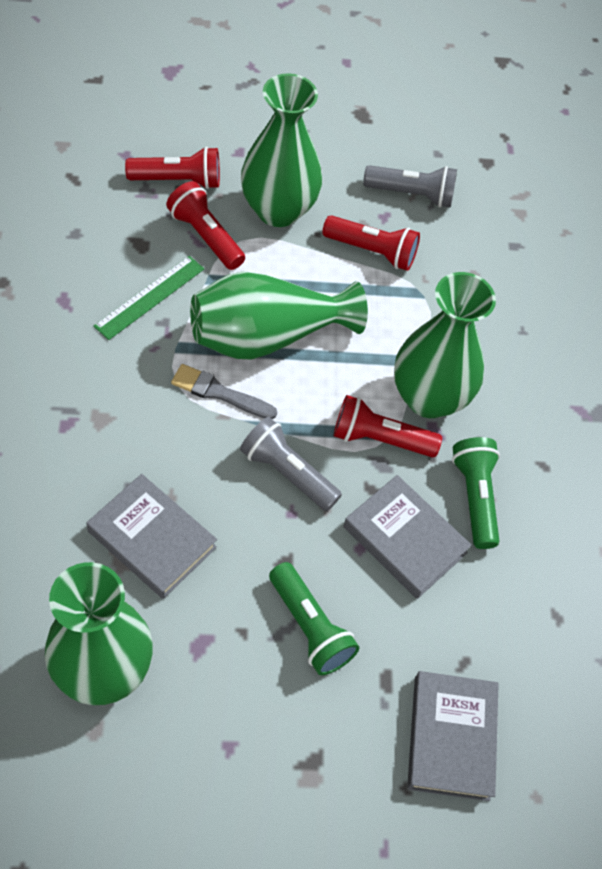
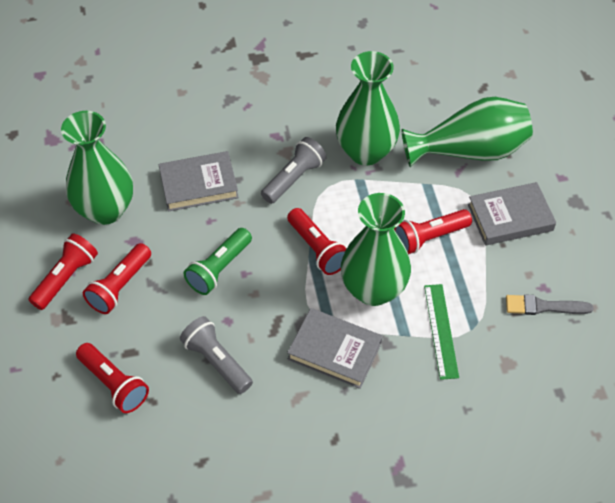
green flashlight: 2 -> 1
red flashlight: 4 -> 5

